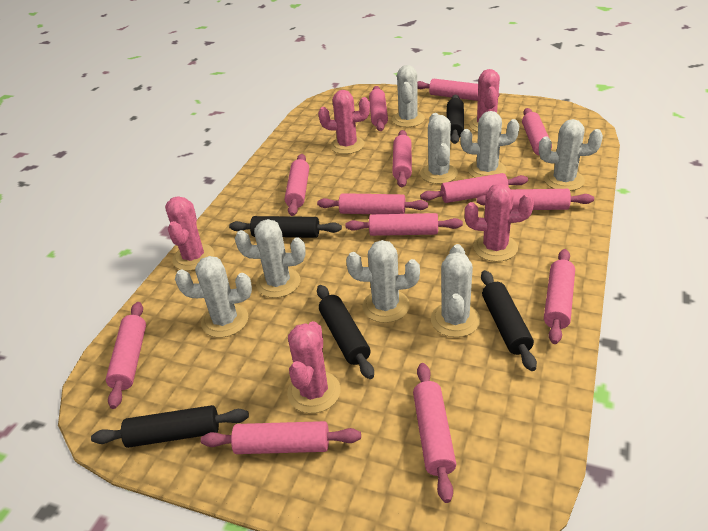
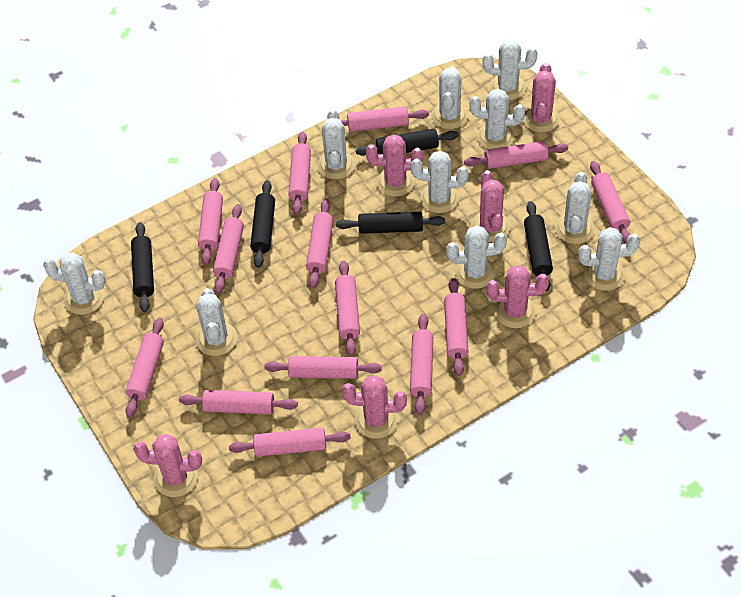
pink cactus: 5 -> 6
pink rolling pin: 13 -> 14
white cactus: 8 -> 10

